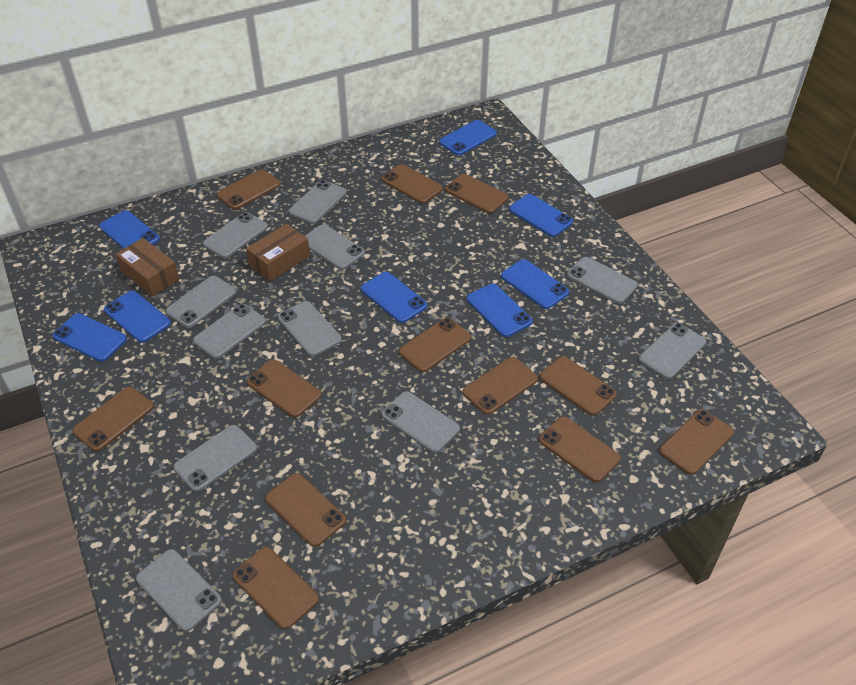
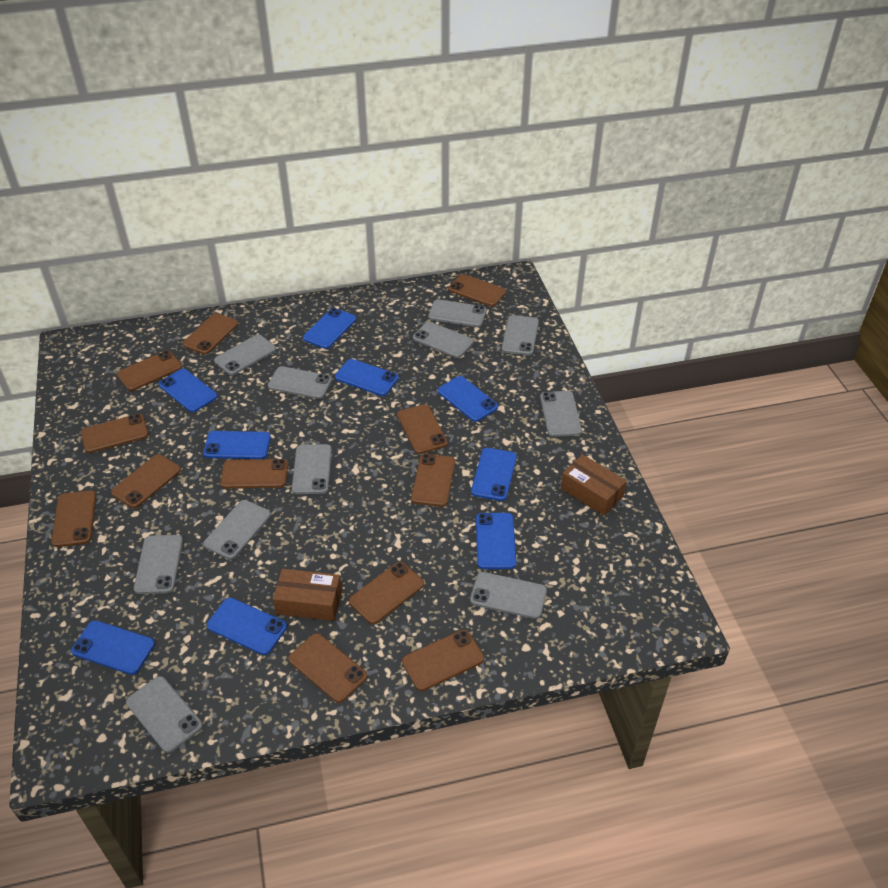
blue phone: 8 -> 9

